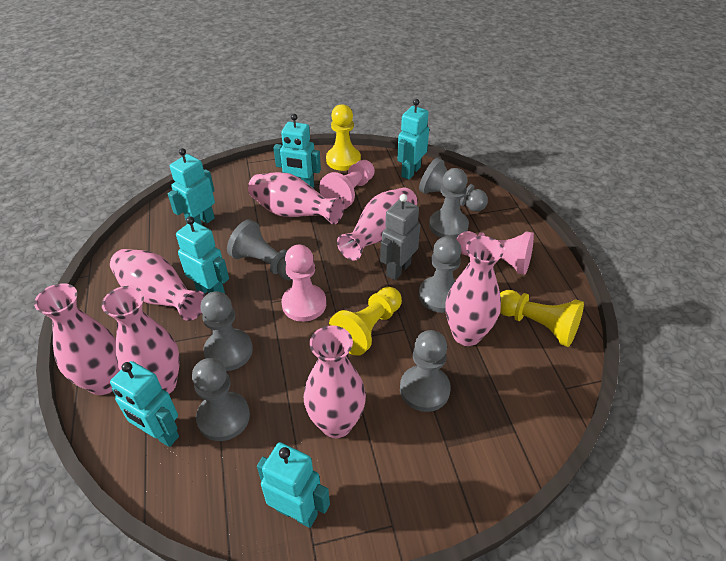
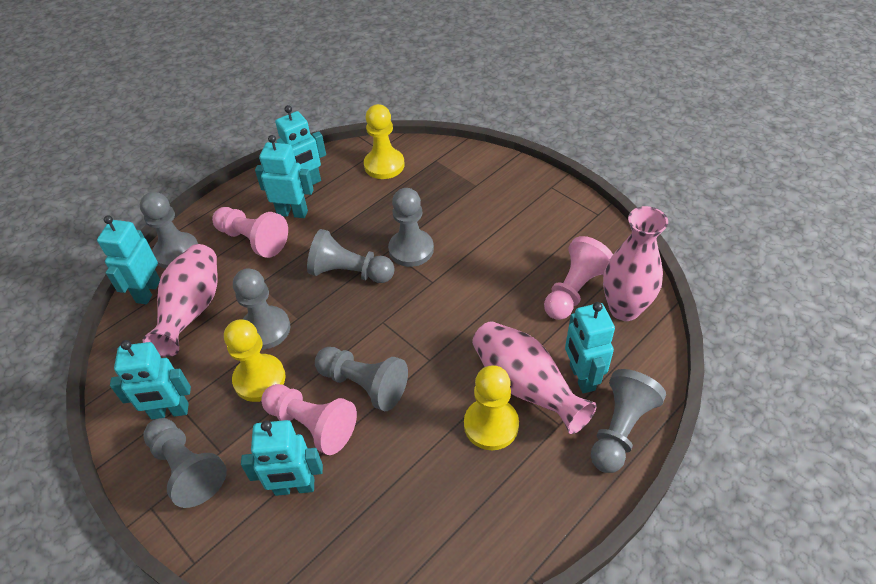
grey robot: 1 -> 0
pink vase: 7 -> 3

